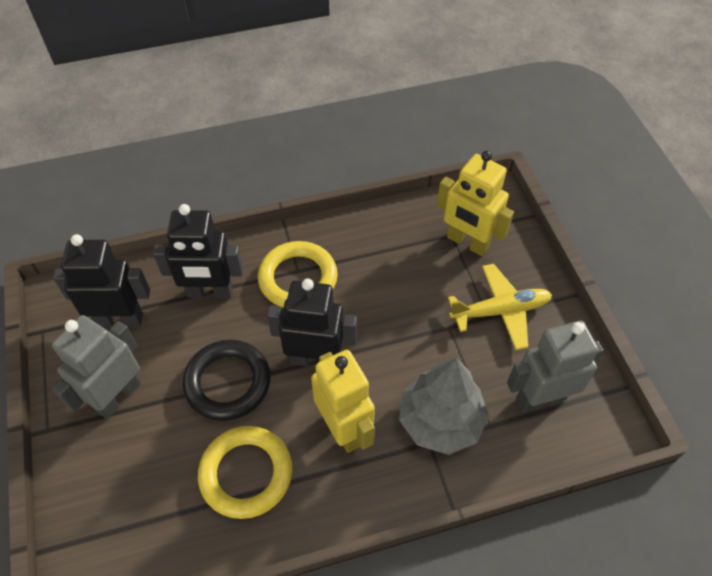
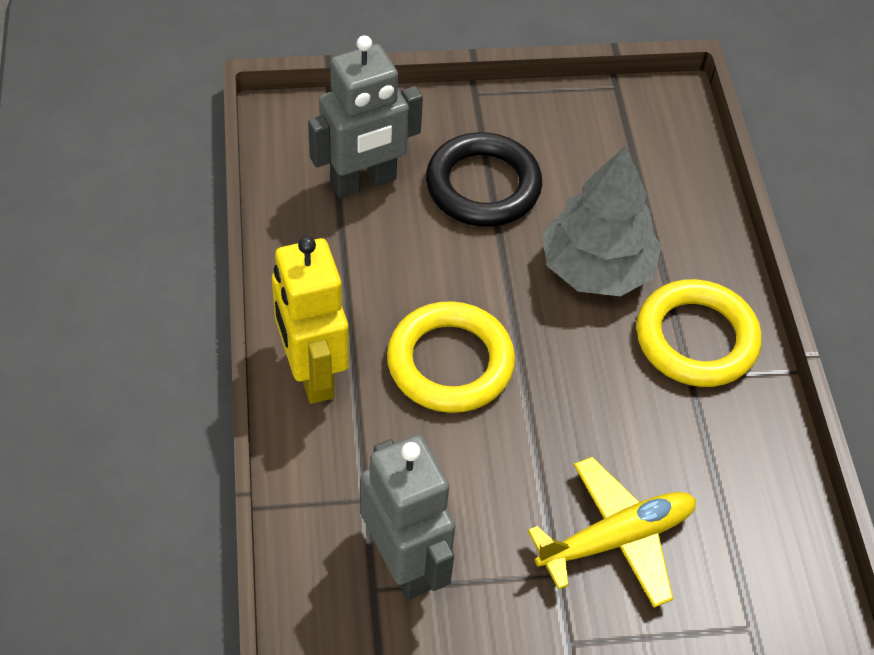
black robot: 3 -> 0
yellow robot: 2 -> 1

